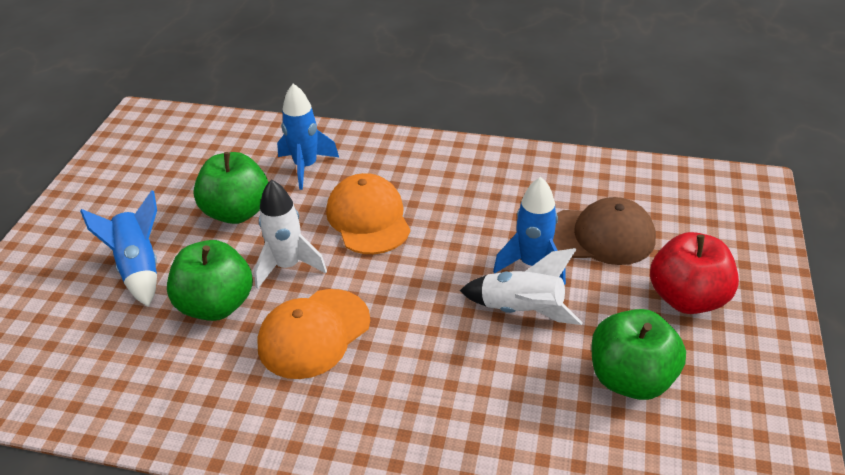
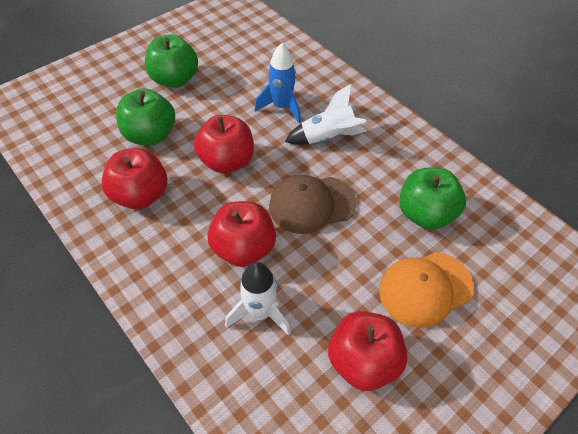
blue rocket: 3 -> 1
orange cap: 2 -> 1
red apple: 1 -> 4

